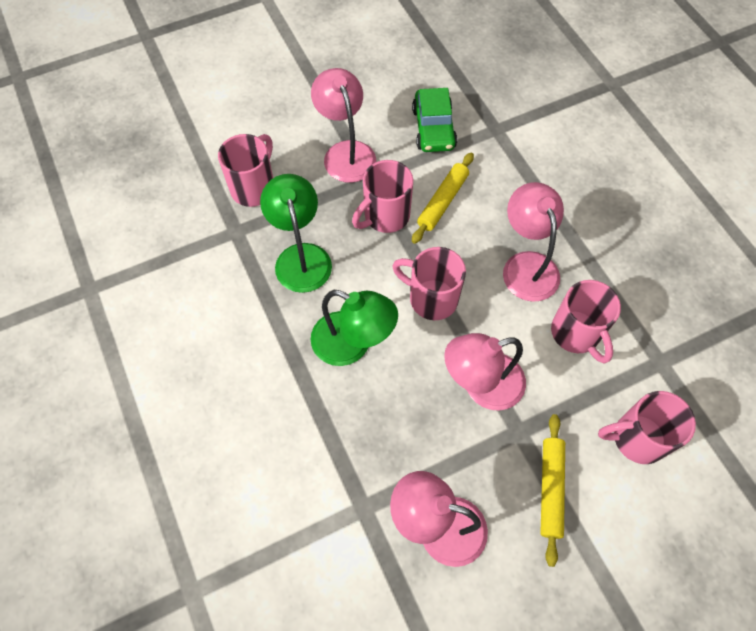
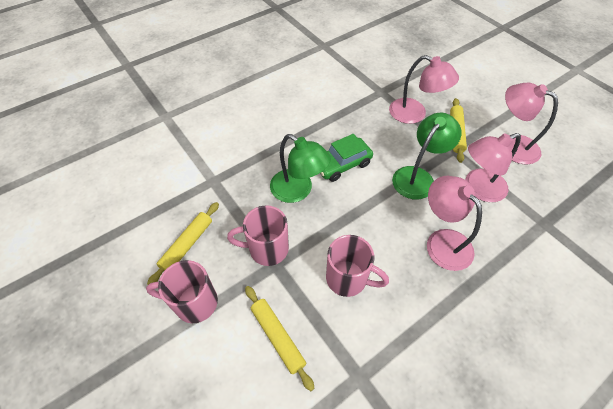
pink mug: 5 -> 3
yellow rolling pin: 2 -> 3

